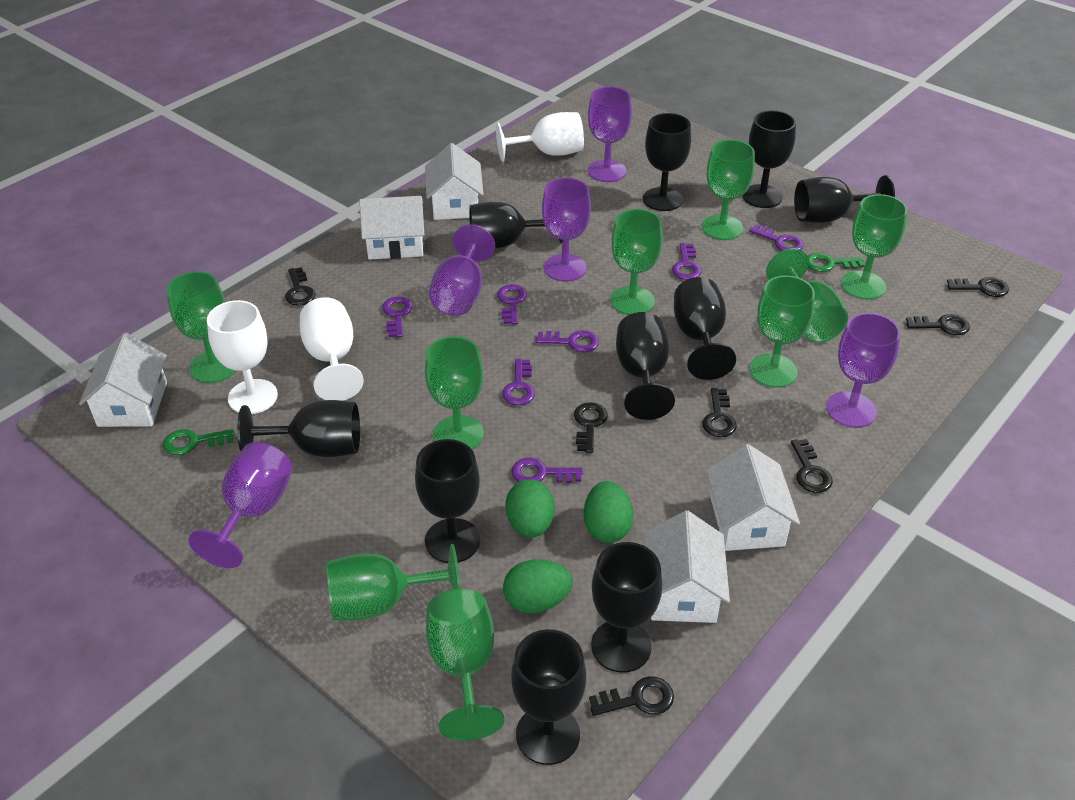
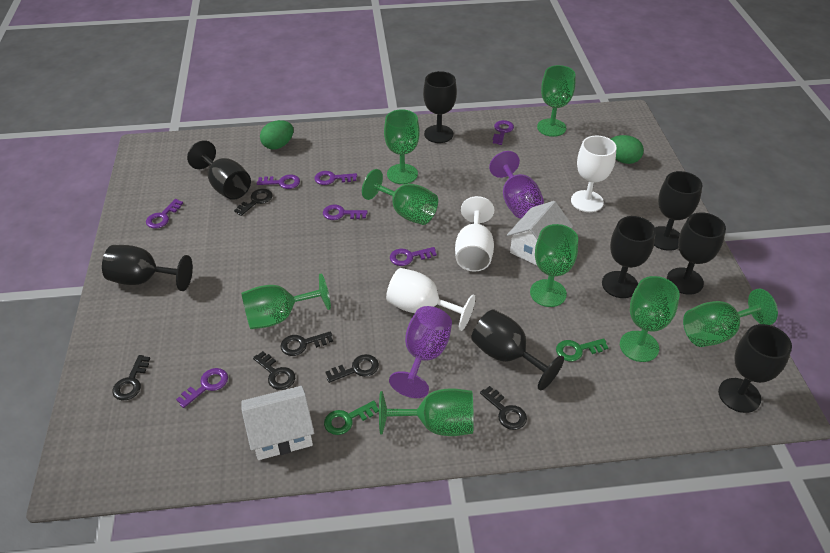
black goblet: 10 -> 8
black key: 7 -> 6
green egg: 3 -> 2
green goblet: 9 -> 8
purple goblet: 5 -> 2
white house: 5 -> 2

